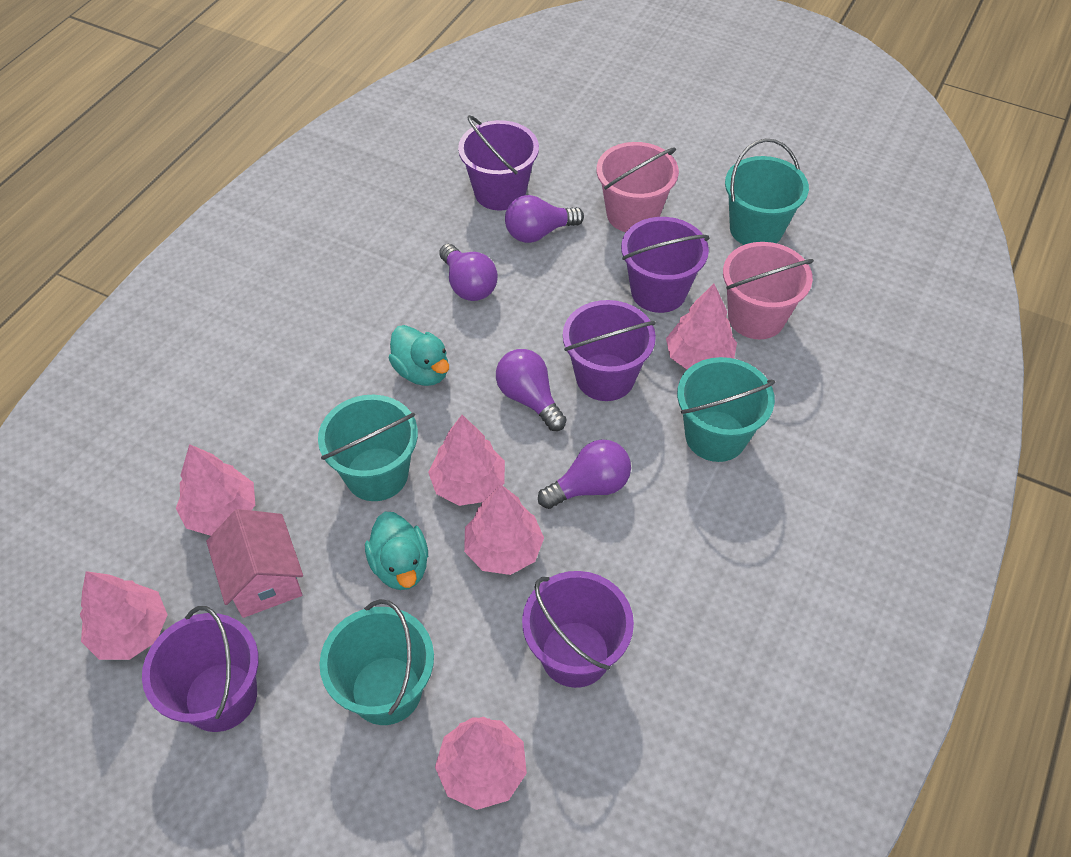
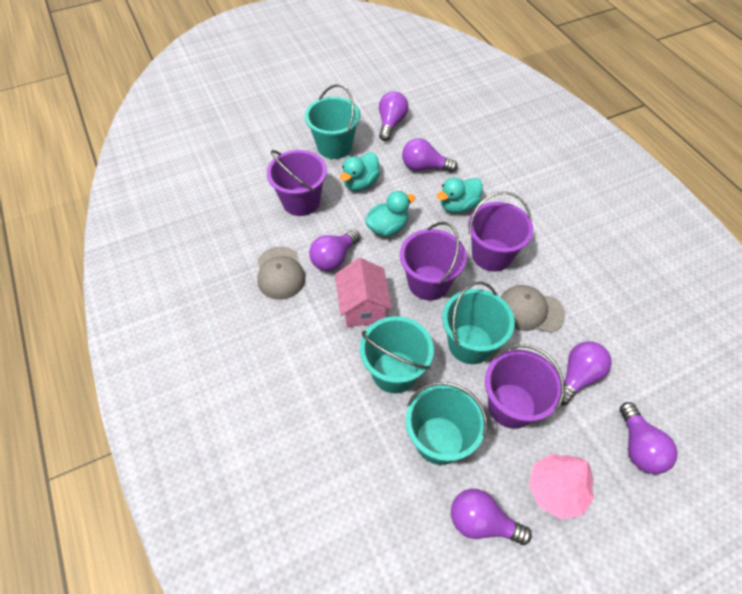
grey cap: 0 -> 2
pink bucket: 2 -> 0
pink tree: 6 -> 1
purple bucket: 5 -> 4
purple light bulb: 4 -> 6
turquoise duck: 2 -> 3

